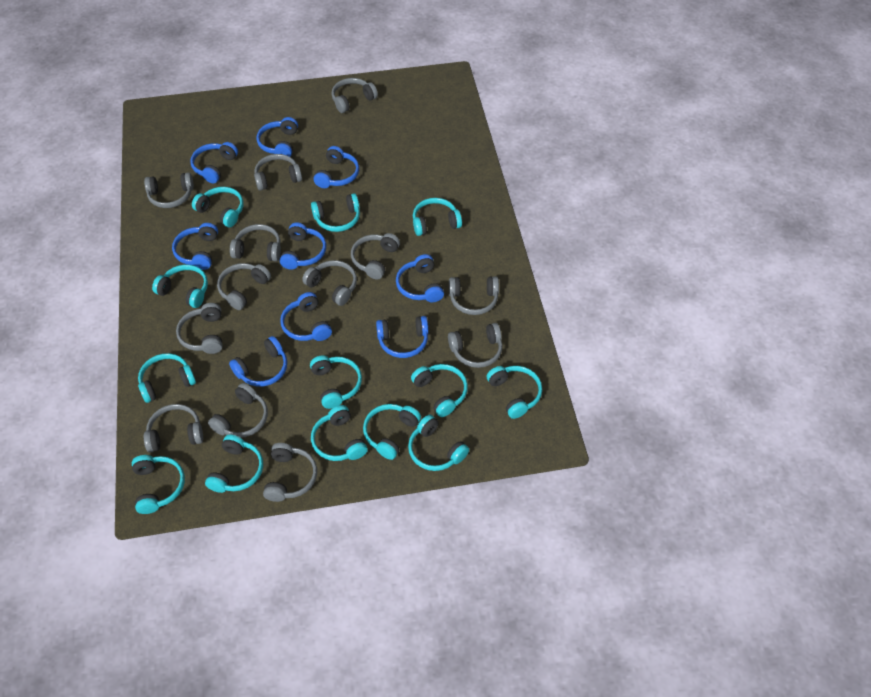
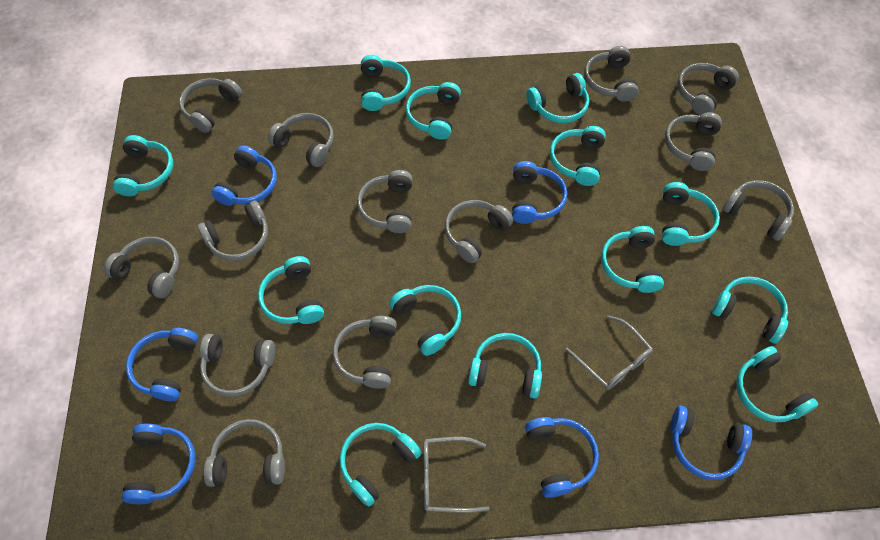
blue headphones: 9 -> 6
grey glasses: 0 -> 2

